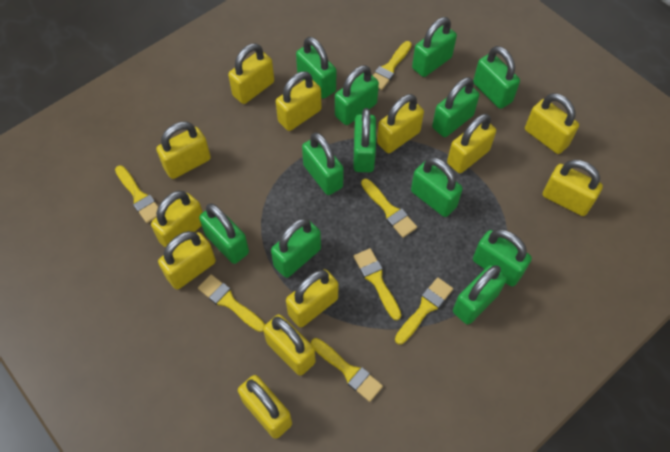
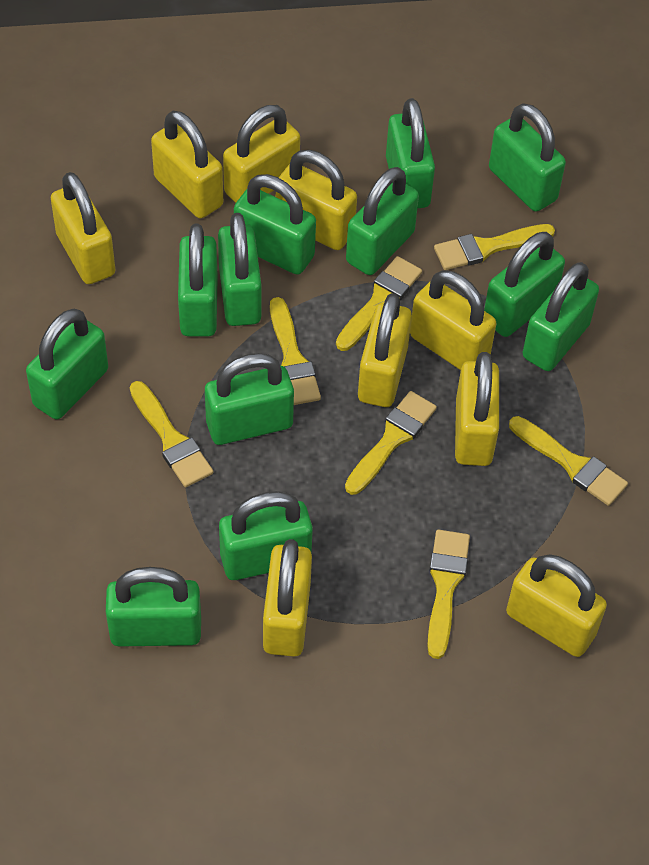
yellow padlock: 12 -> 9

